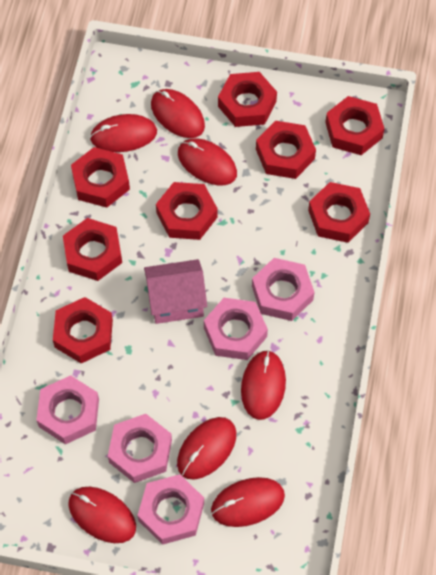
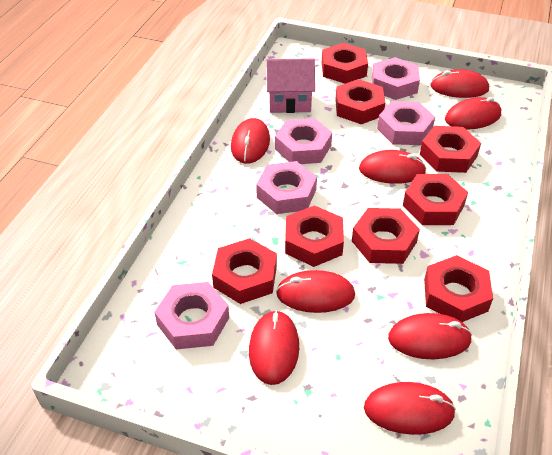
red mouse: 7 -> 8

